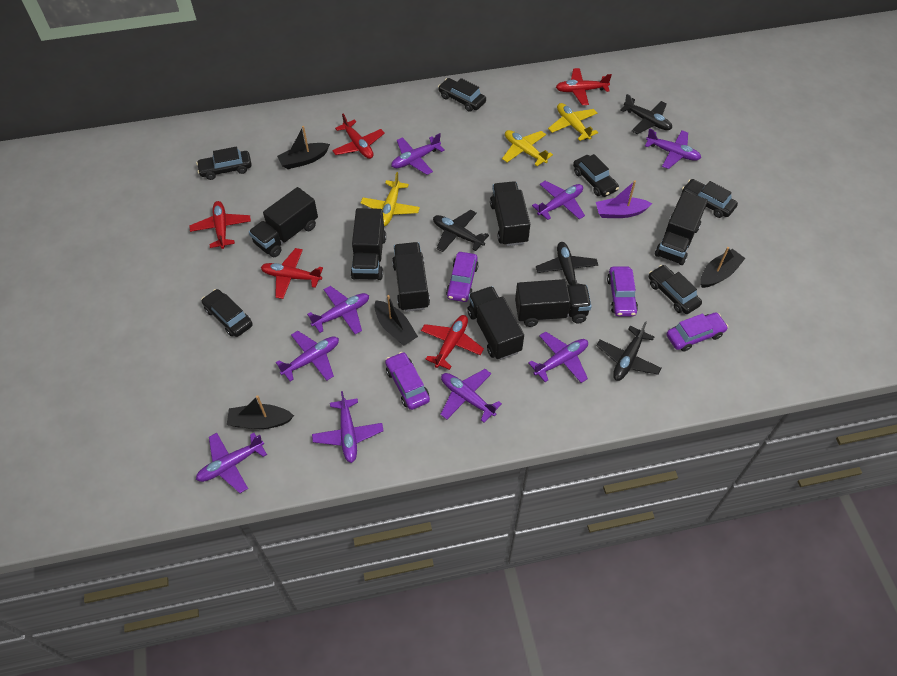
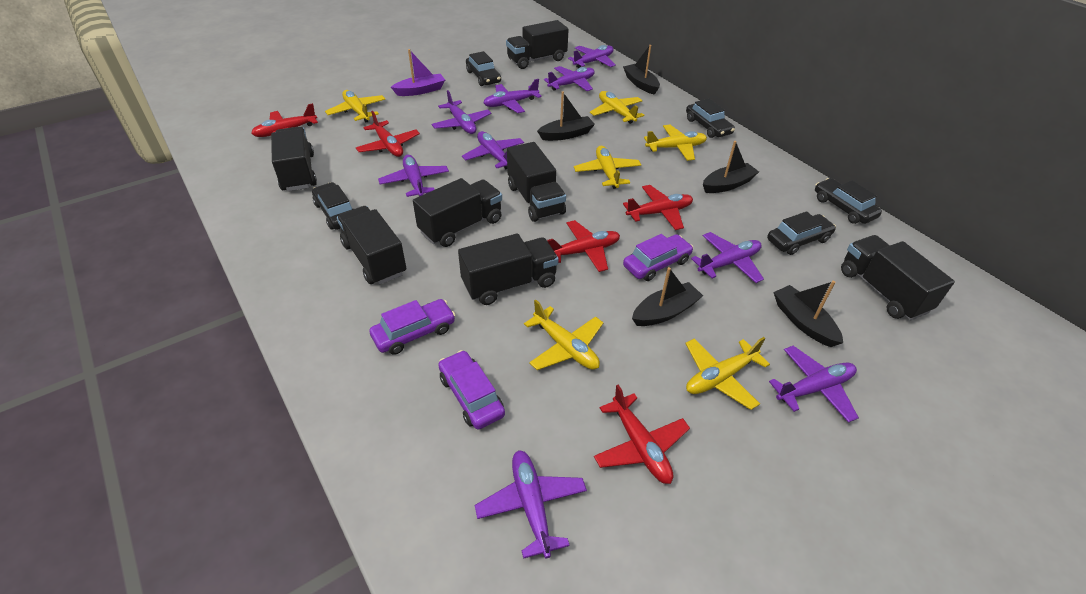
black boat: 4 -> 5
black car: 6 -> 5
black plane: 4 -> 0
purple car: 4 -> 3
yellow plane: 3 -> 6

